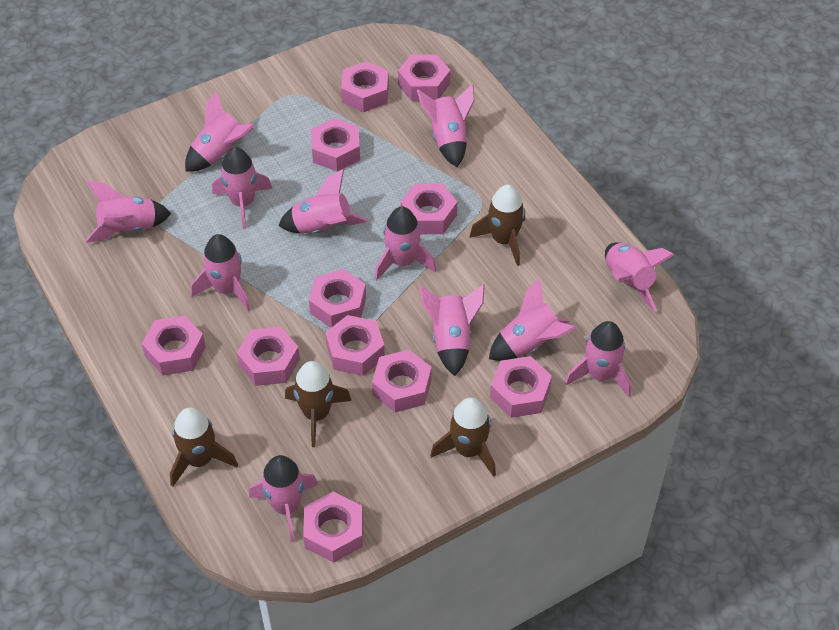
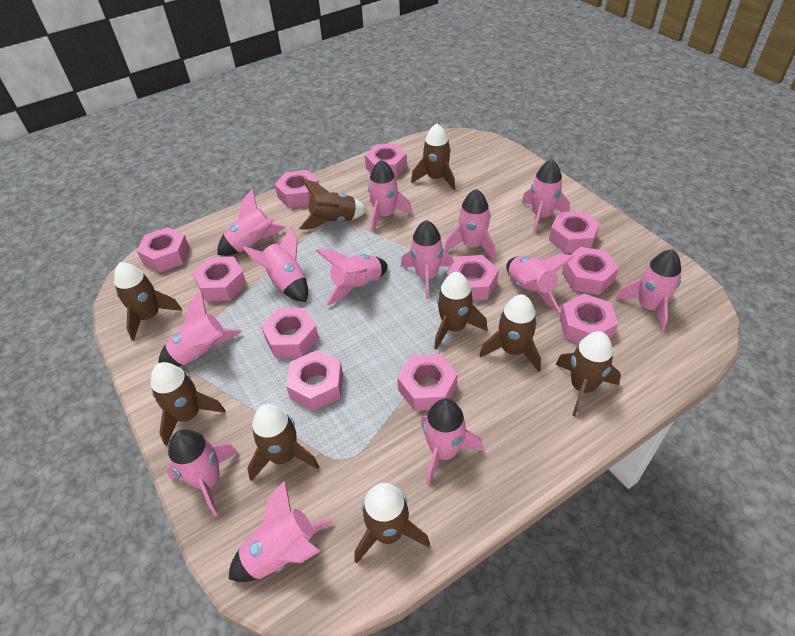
brown rocket: 4 -> 9
pink rocket: 12 -> 13

